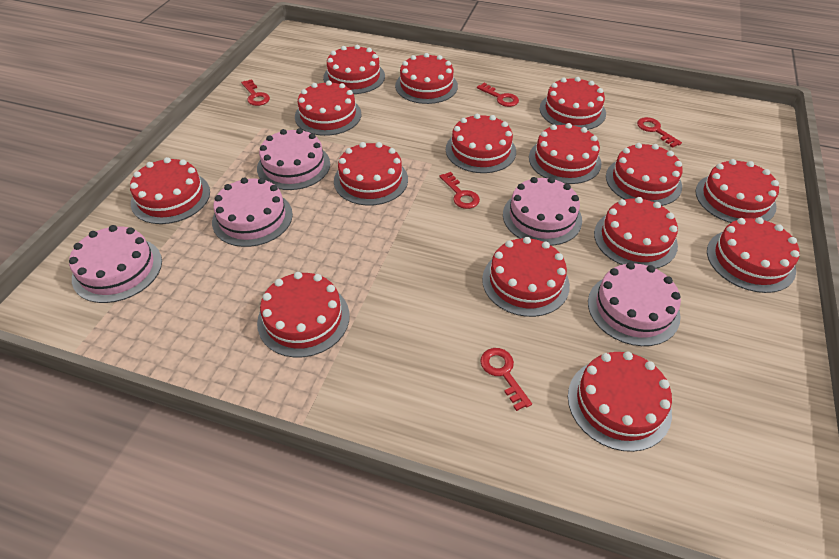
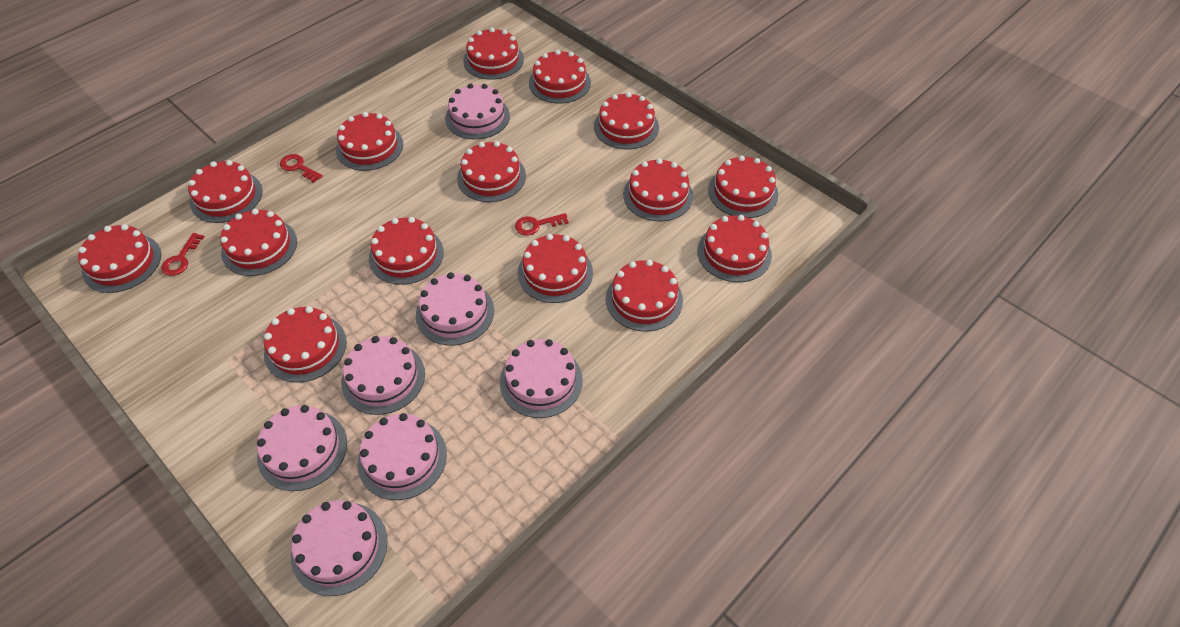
pink cake: 5 -> 7
red key: 5 -> 3

